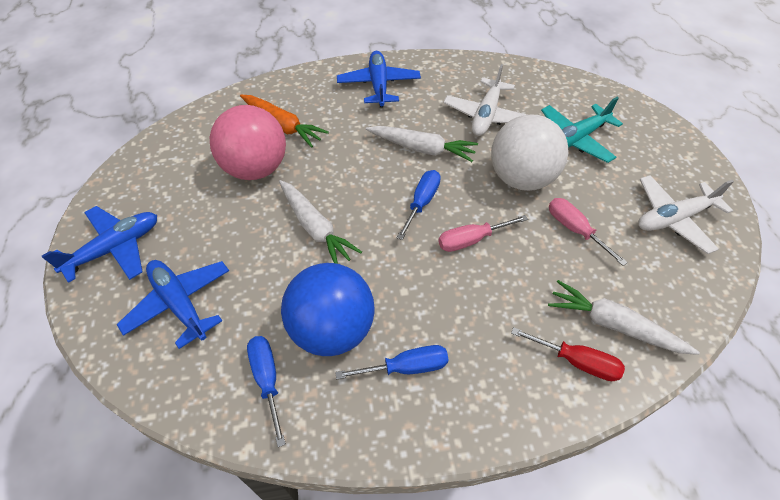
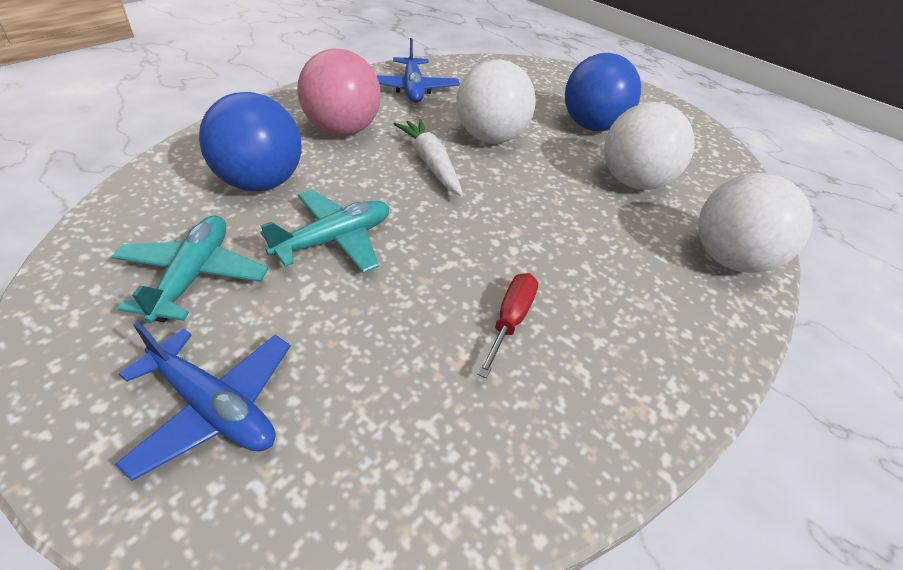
blue ball: 1 -> 2
blue plane: 3 -> 2
blue screwdriver: 3 -> 0
orange carrot: 1 -> 0
pink screwdriver: 2 -> 0
turquoise plane: 1 -> 2
white ball: 1 -> 3
white carrot: 3 -> 1
white plane: 2 -> 0

